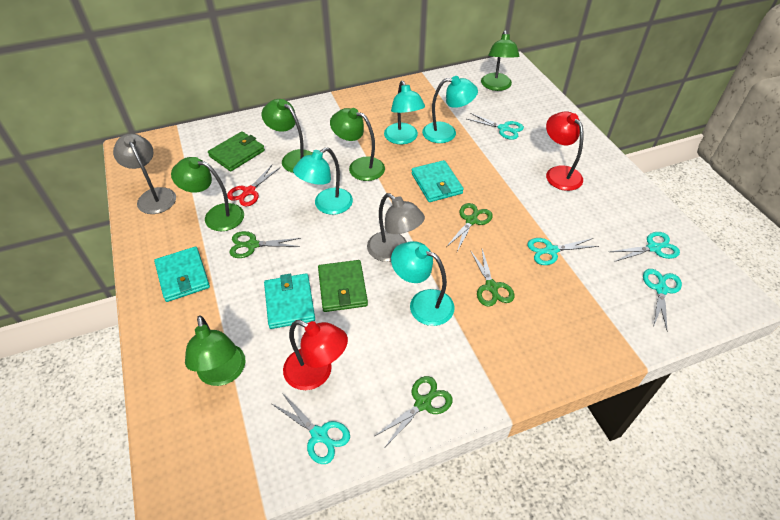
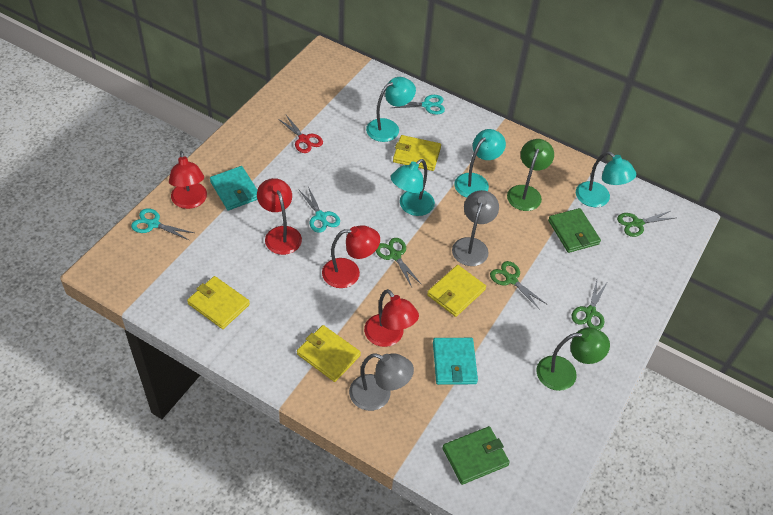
green lamp: 5 -> 2
red lamp: 2 -> 4
turquoise scissors: 5 -> 3
turquoise wallet: 3 -> 2
yellow wallet: 0 -> 4

